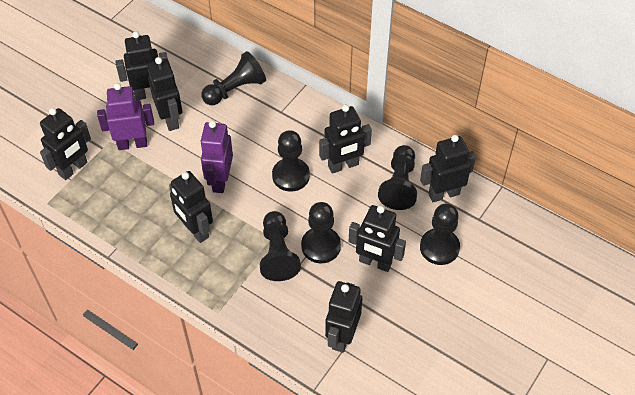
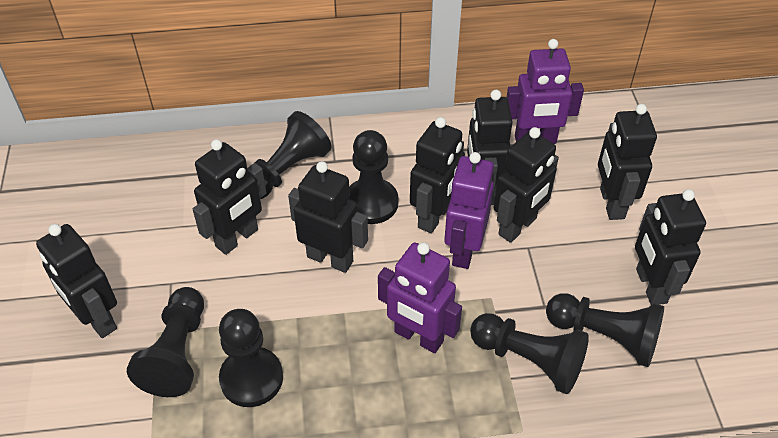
purple robot: 2 -> 3

